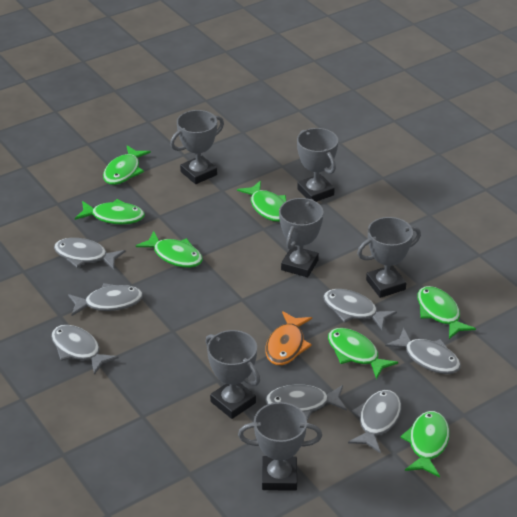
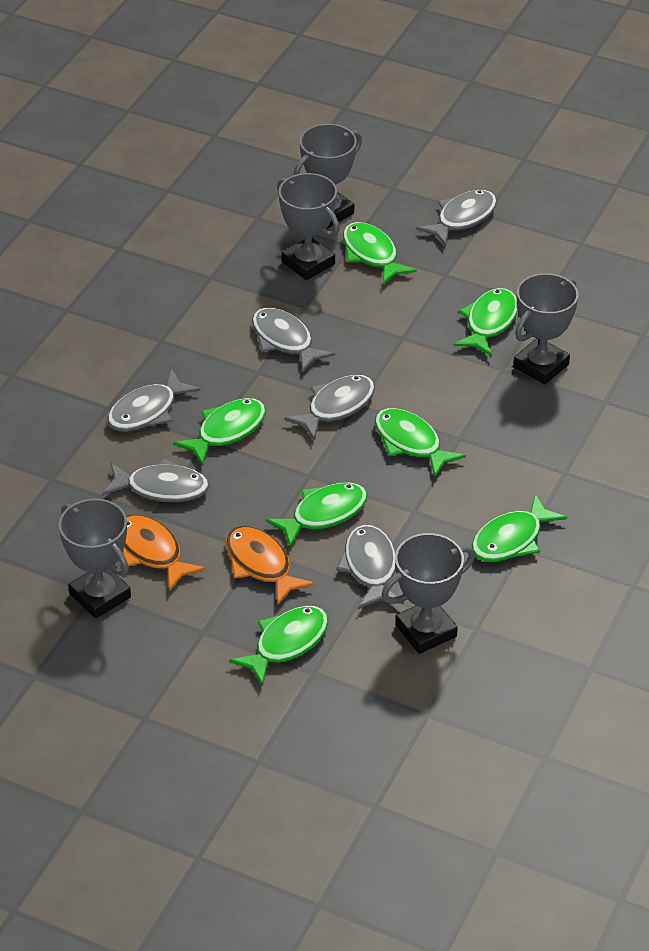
grey fish: 7 -> 6
grey trophy: 6 -> 5
orange fish: 1 -> 2

